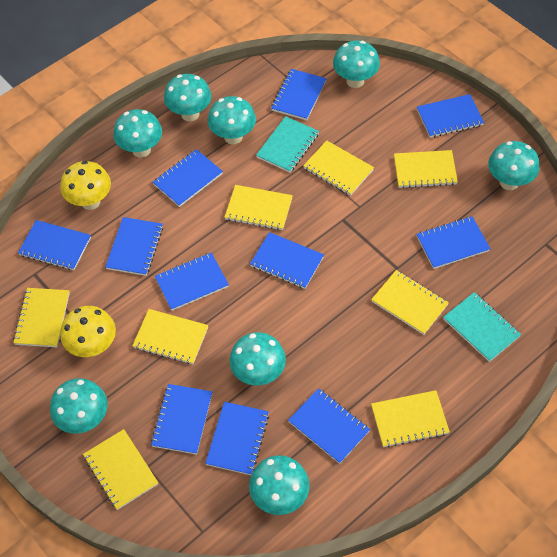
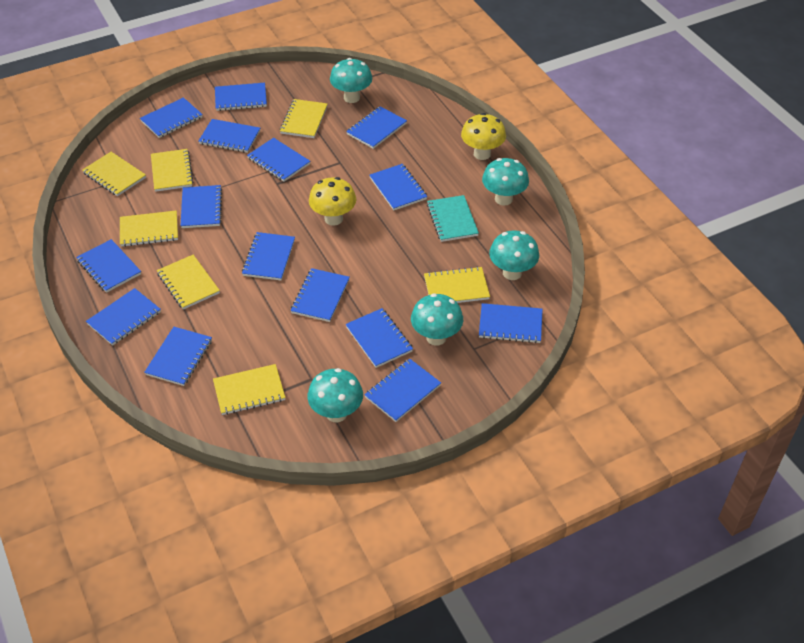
blue notebook: 11 -> 15
turquoise mushroom: 8 -> 5
turquoise notebook: 2 -> 1
yellow notebook: 8 -> 7

